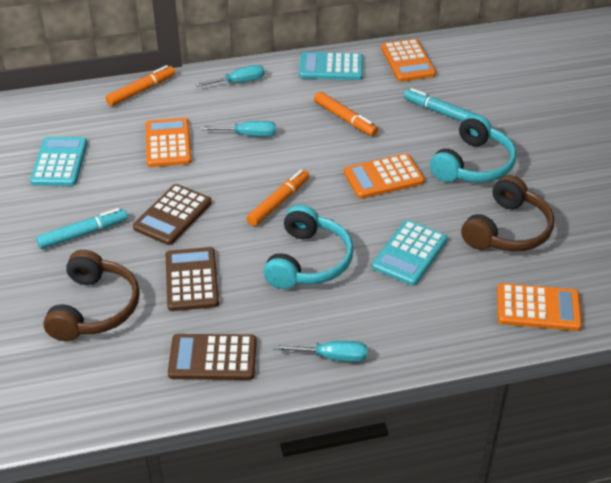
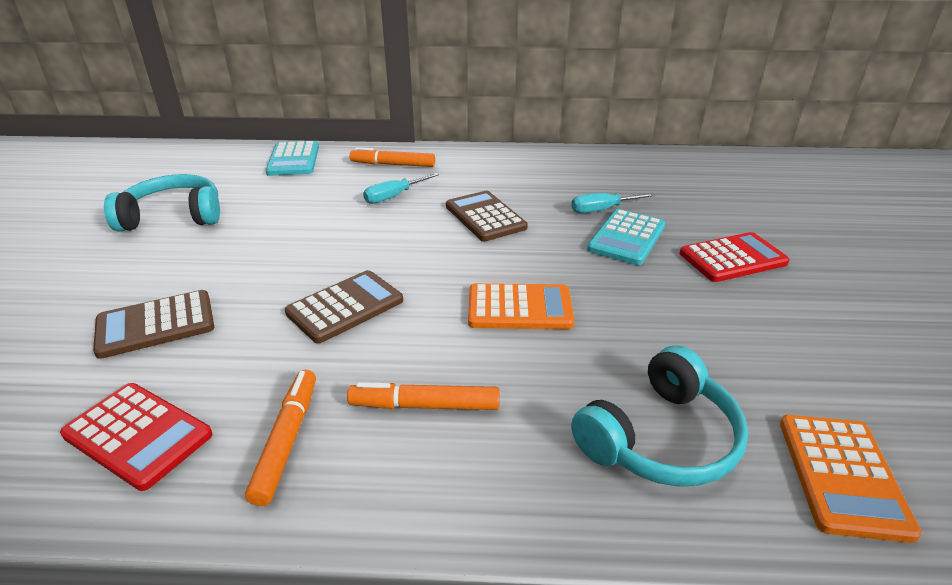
brown headphones: 2 -> 0
orange calculator: 4 -> 2
red calculator: 0 -> 2
turquoise calculator: 3 -> 2
turquoise marker: 2 -> 0
turquoise screwdriver: 3 -> 2

